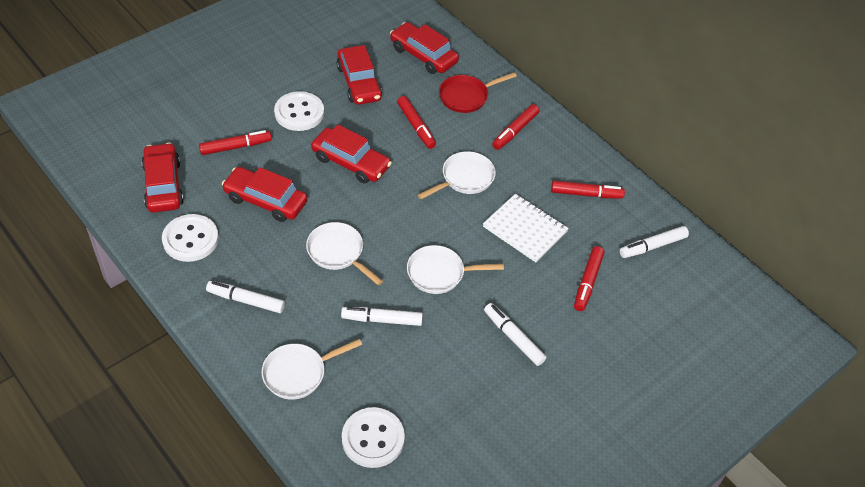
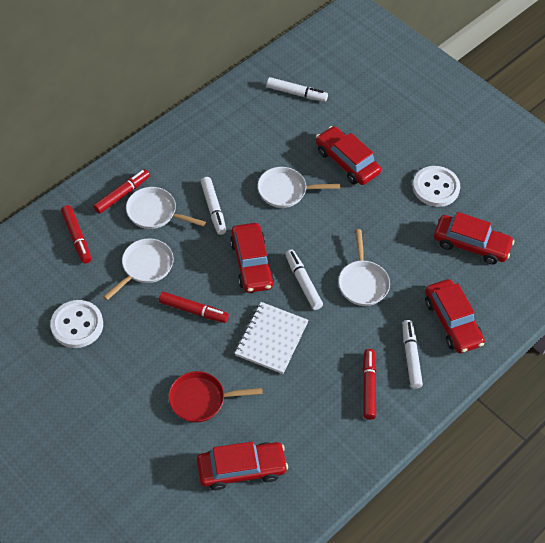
red marker: 5 -> 4
white button: 3 -> 2

